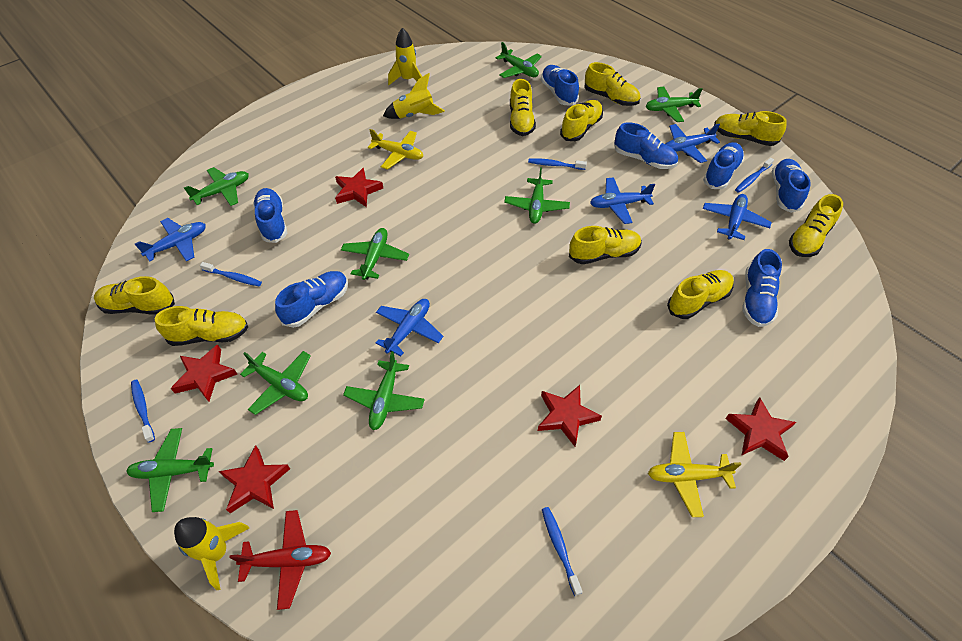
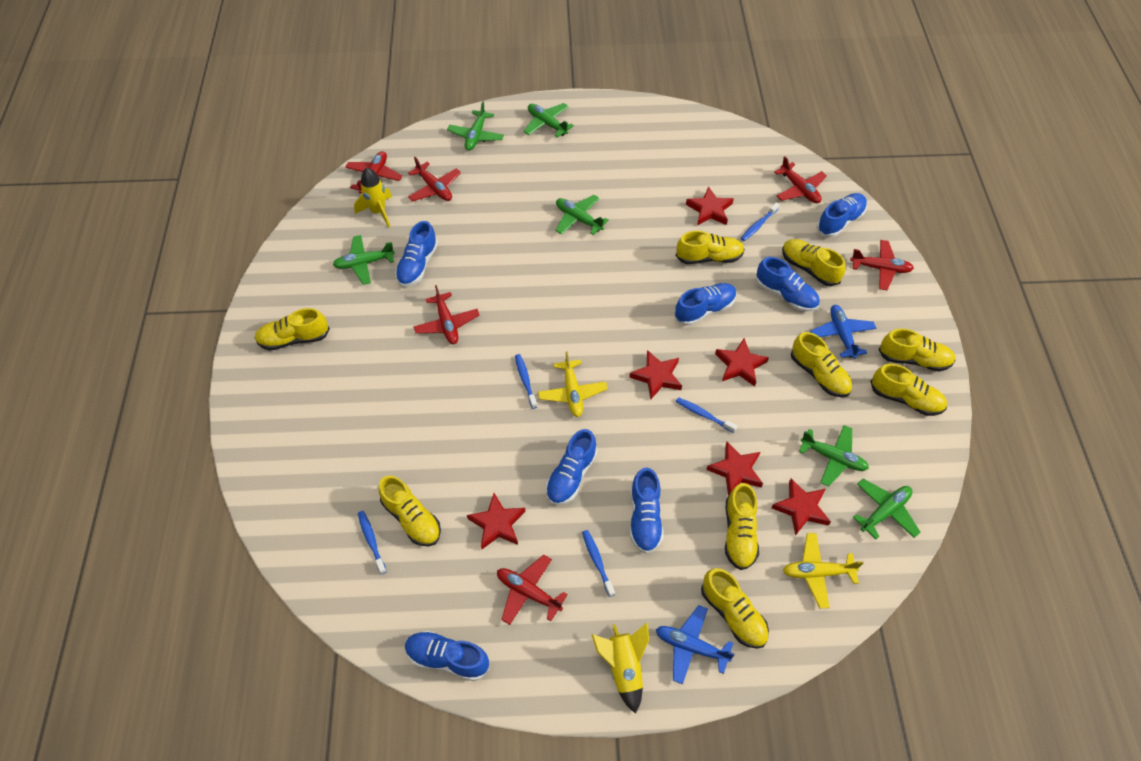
blue plane: 5 -> 2
green plane: 8 -> 6
red plane: 1 -> 6
red star: 5 -> 6
yellow rocket: 3 -> 2

